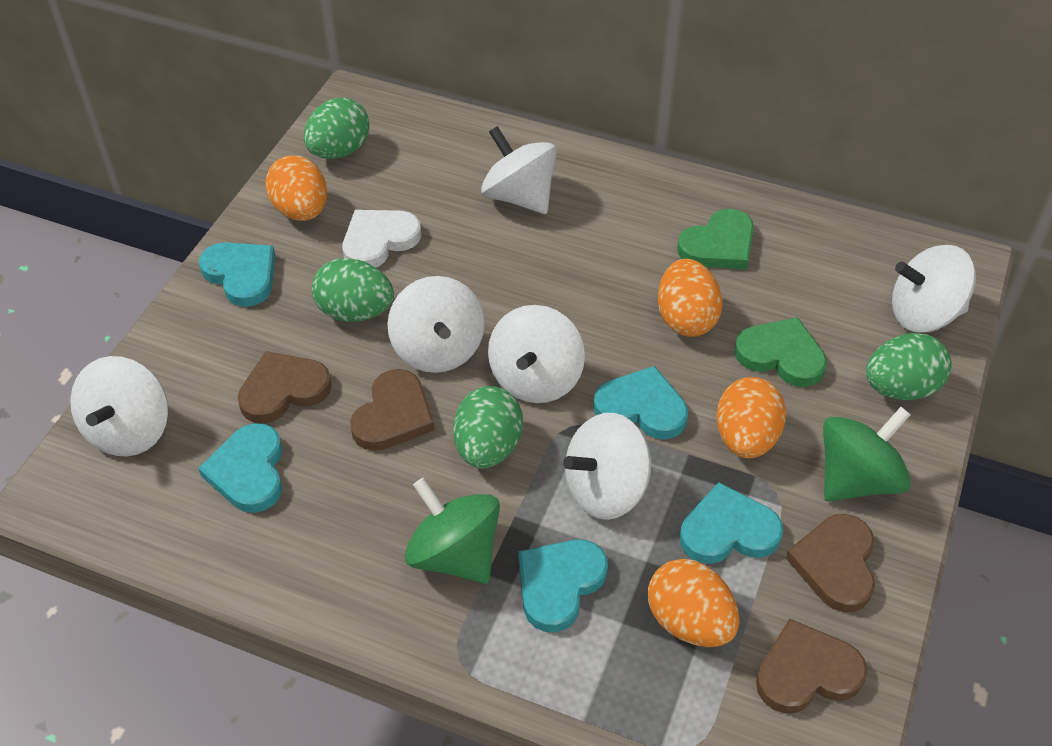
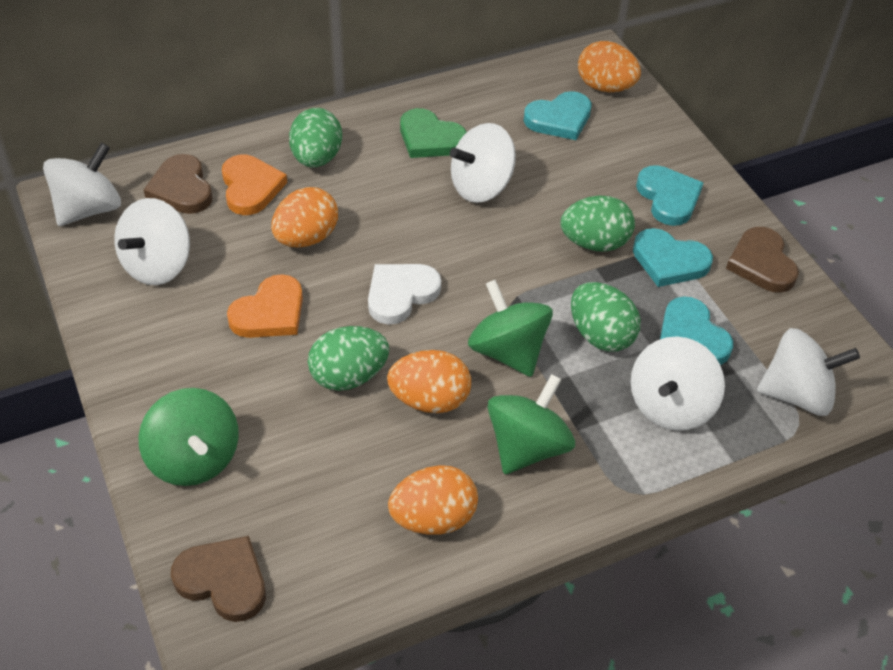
brown heart: 4 -> 3
green heart: 2 -> 1
green spinning top: 2 -> 3
orange heart: 0 -> 2
turquoise heart: 5 -> 4
white spinning top: 6 -> 5

